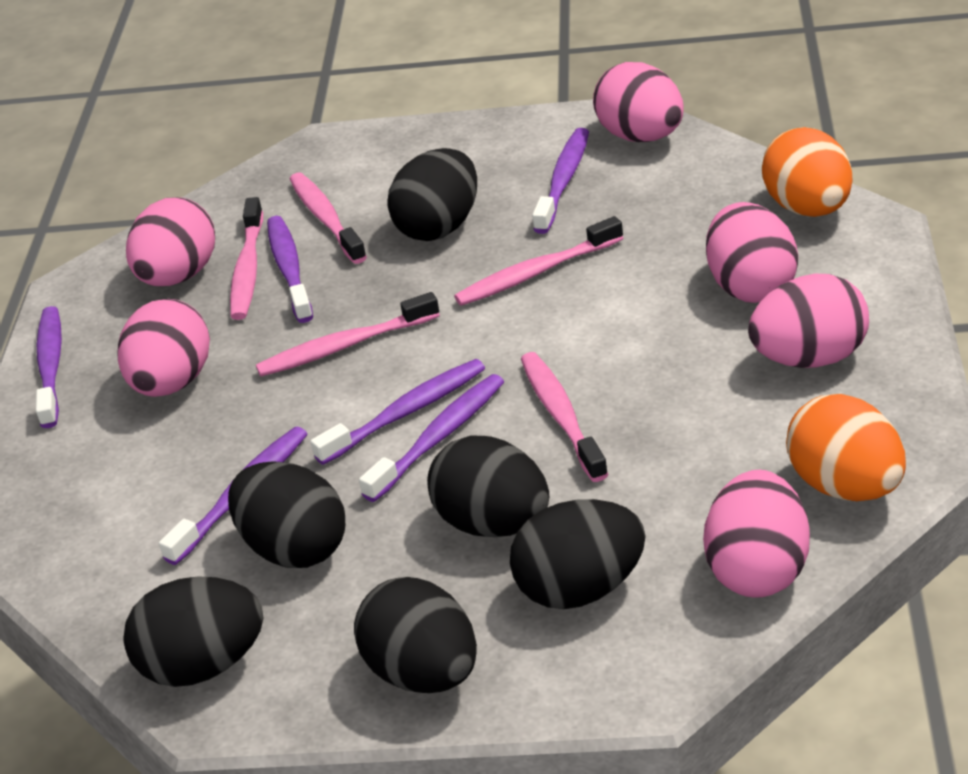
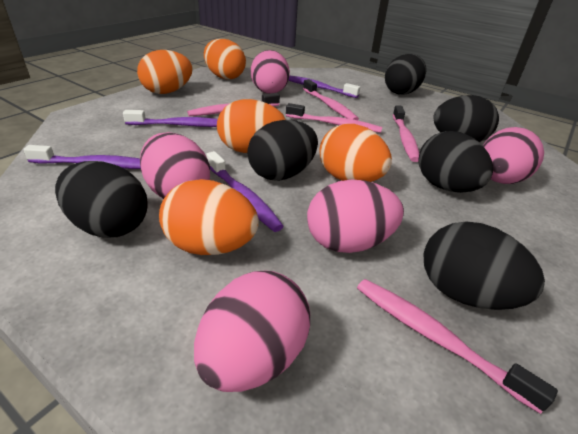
orange egg: 2 -> 5
pink egg: 6 -> 5
purple toothbrush: 6 -> 4

